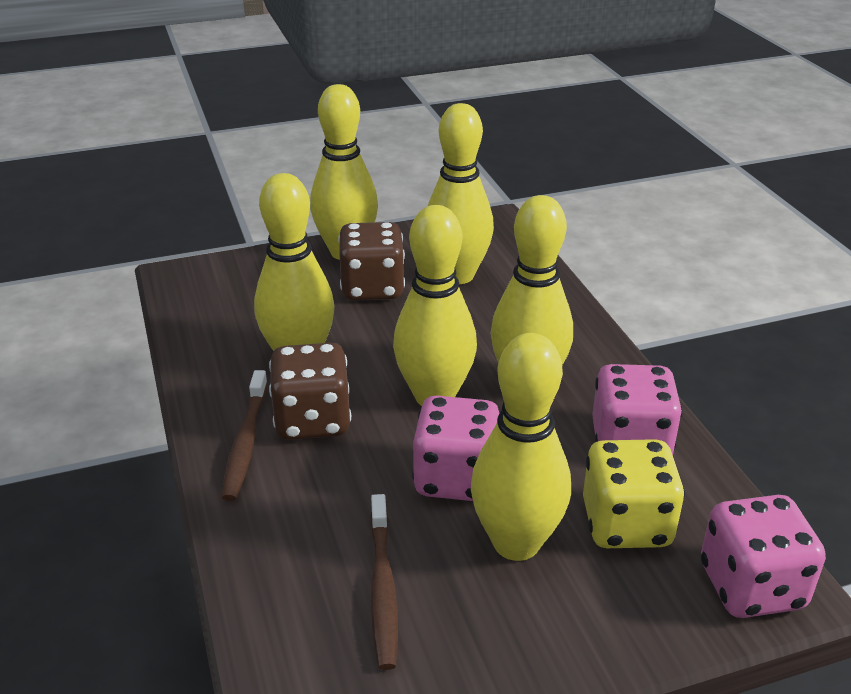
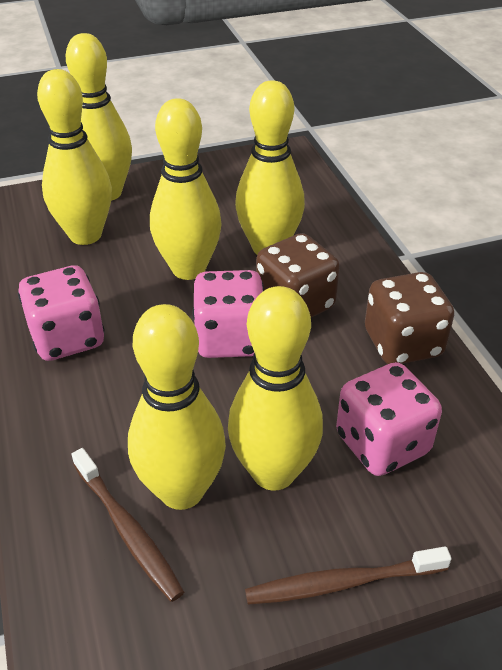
yellow dice: 1 -> 0

